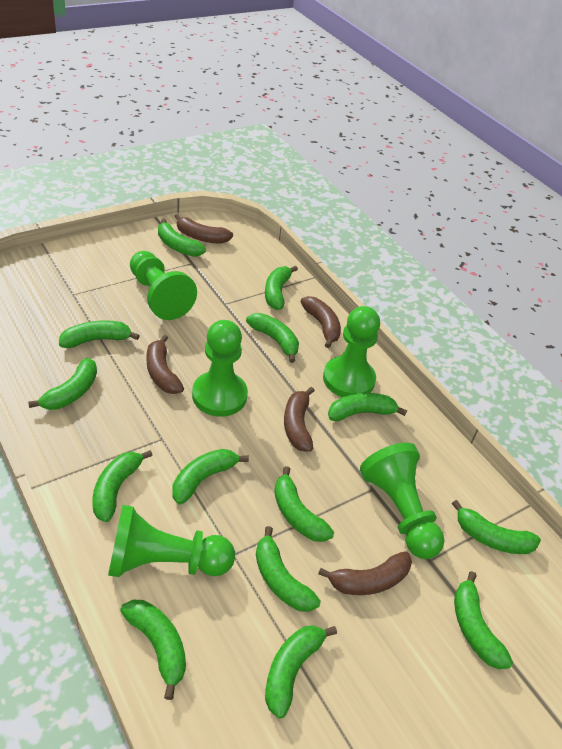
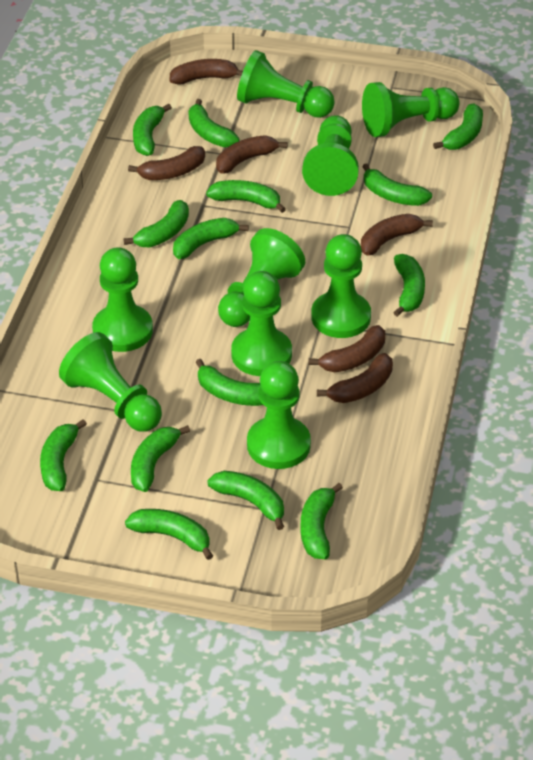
brown banana: 5 -> 6
green pawn: 5 -> 9

